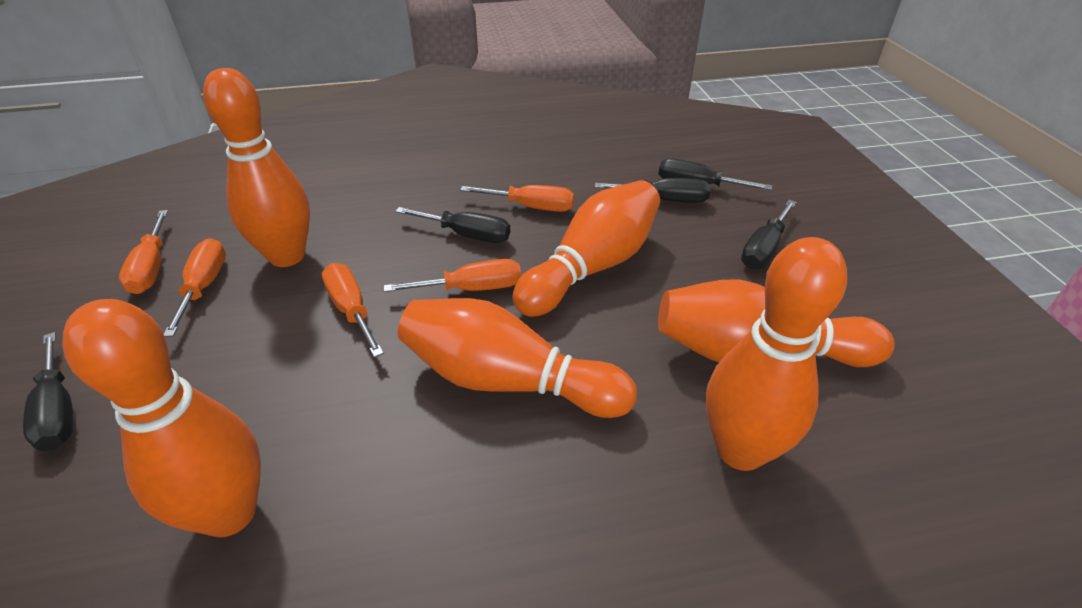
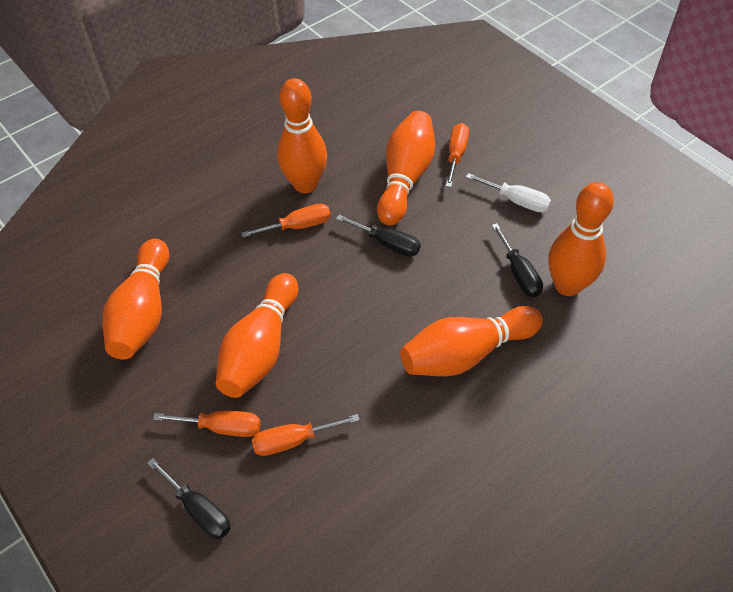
black screwdriver: 5 -> 3
orange screwdriver: 5 -> 4
white screwdriver: 0 -> 1

